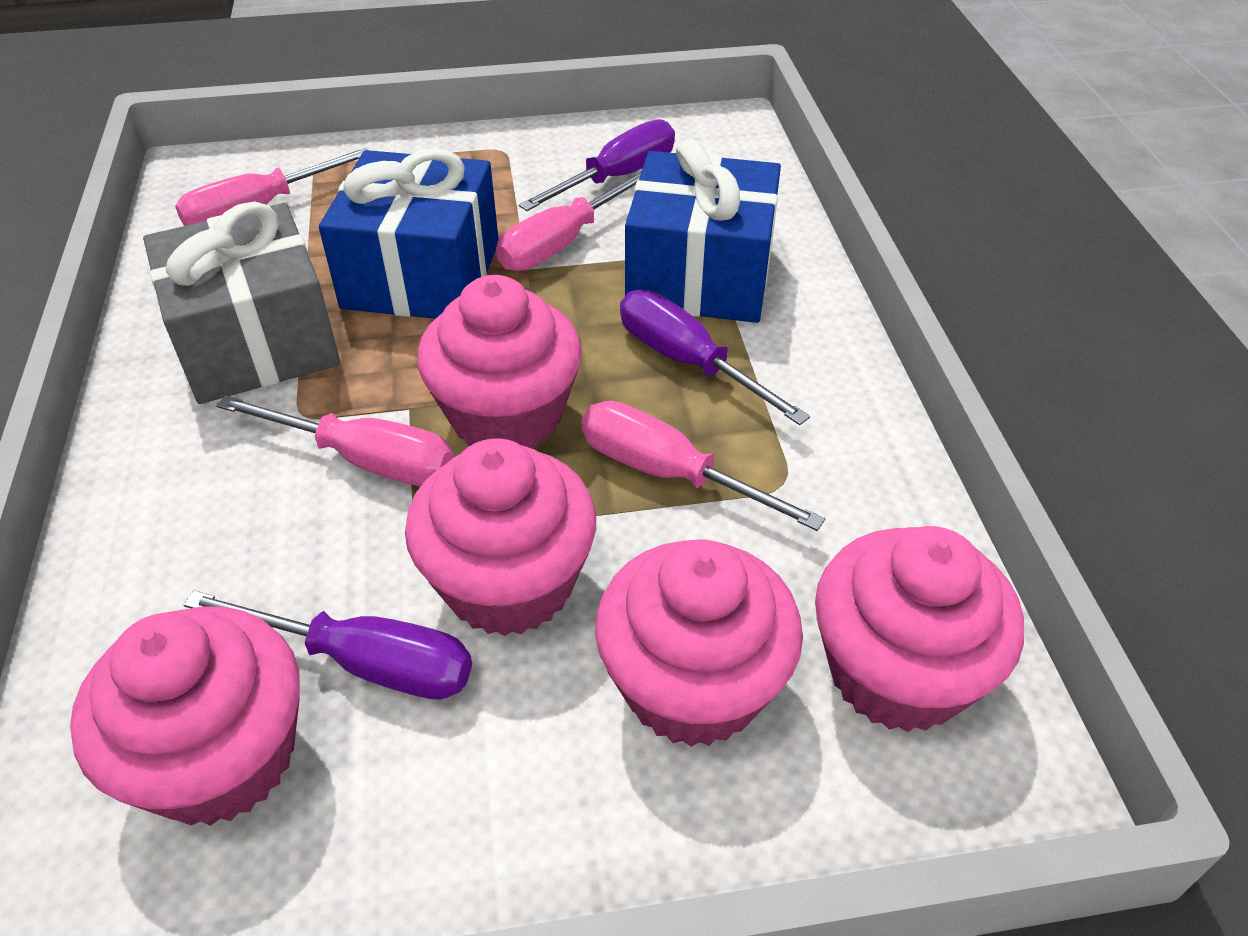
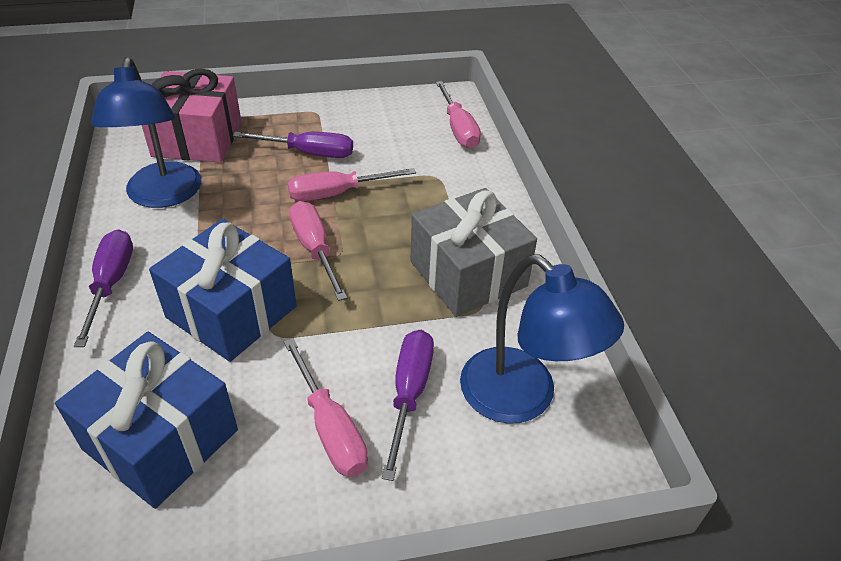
blue lamp: 0 -> 2
pink cupcake: 5 -> 0
pink gift: 0 -> 1

